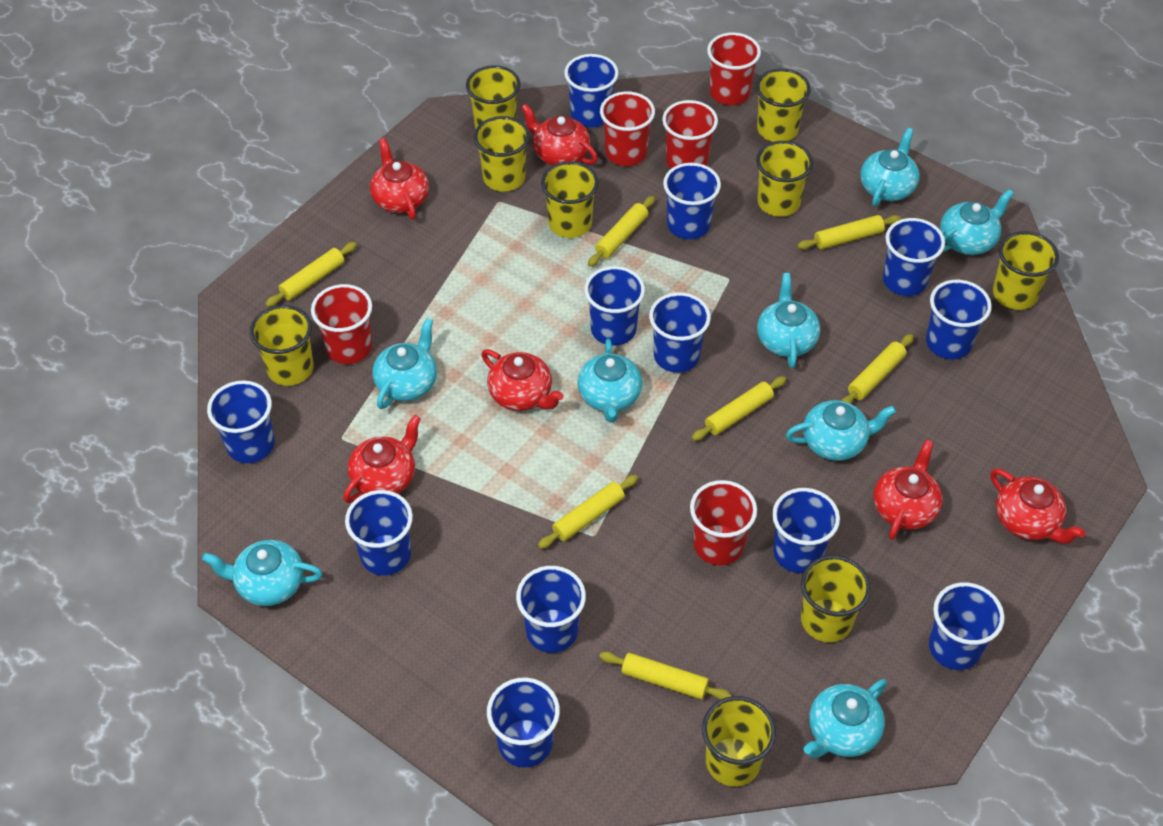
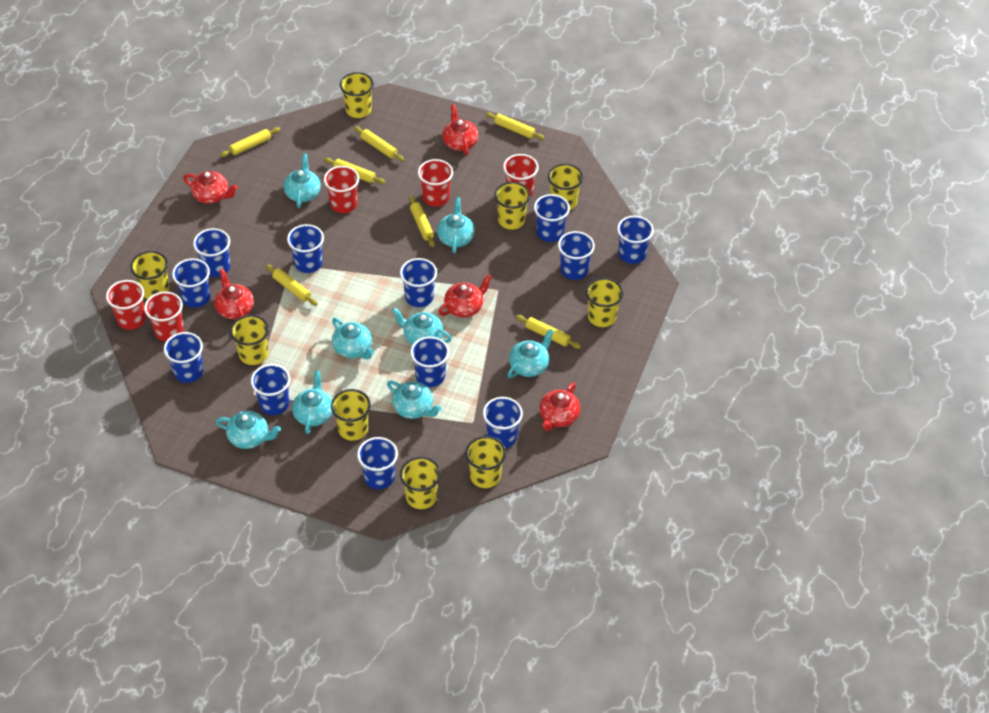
red teapot: 6 -> 5

